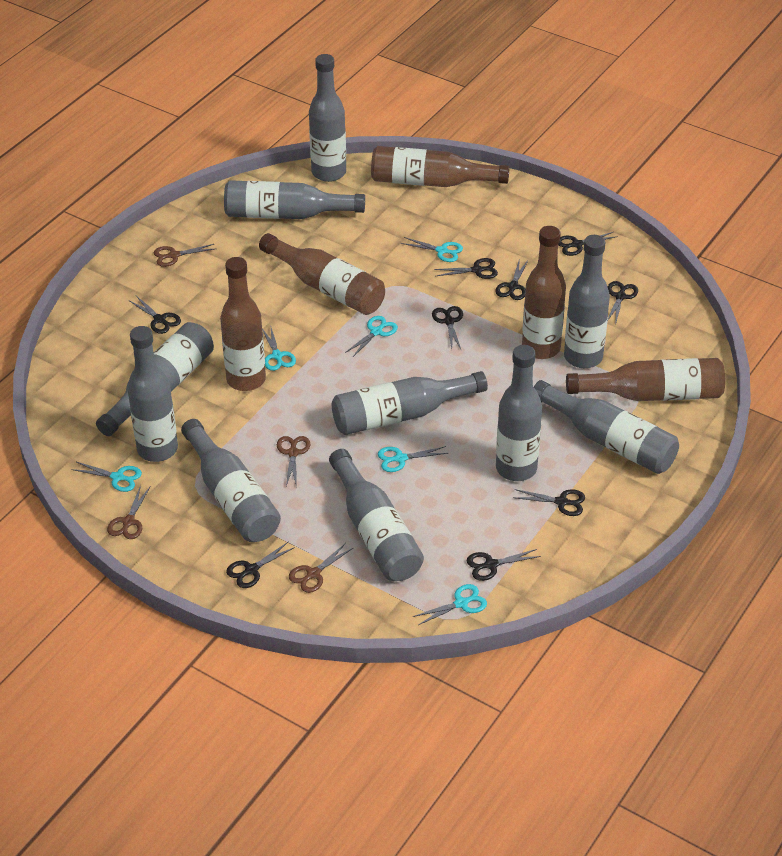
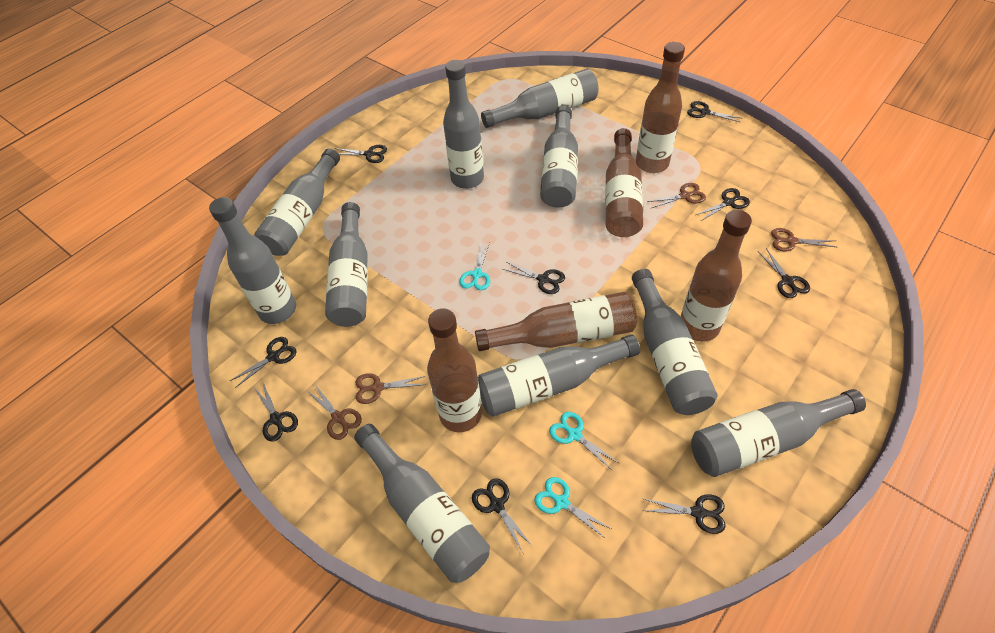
turquoise scissors: 6 -> 3

